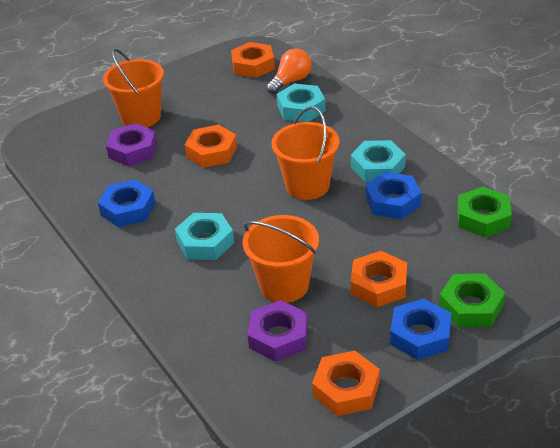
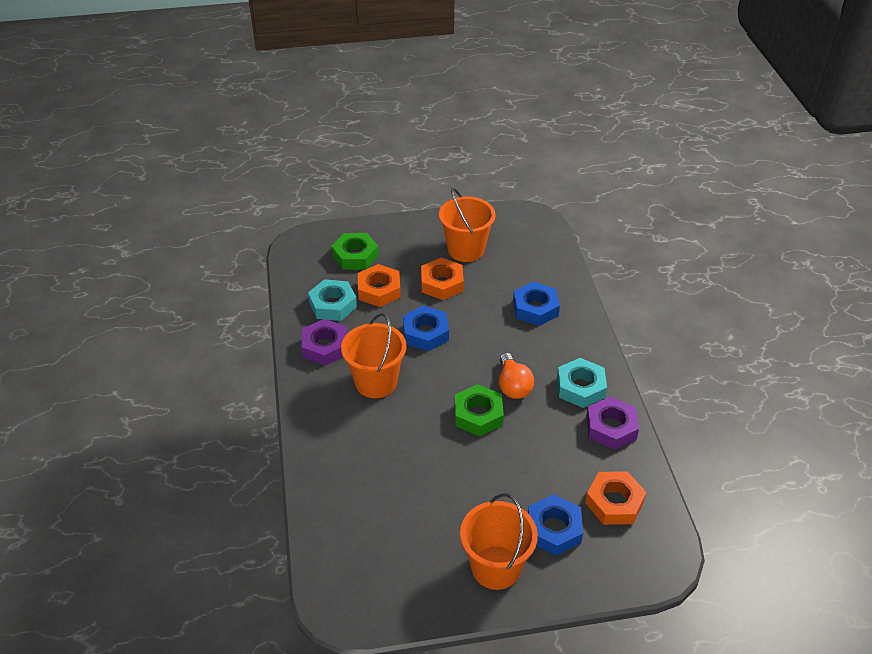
orange nut: 4 -> 3
turquoise nut: 3 -> 2

